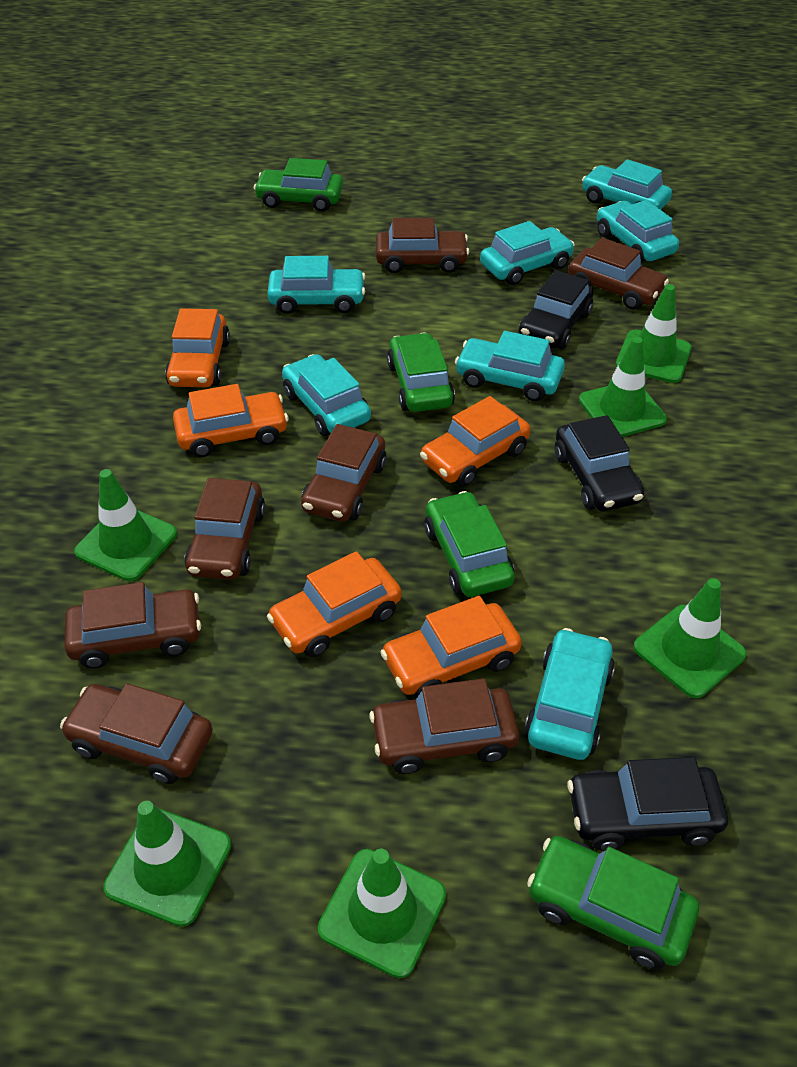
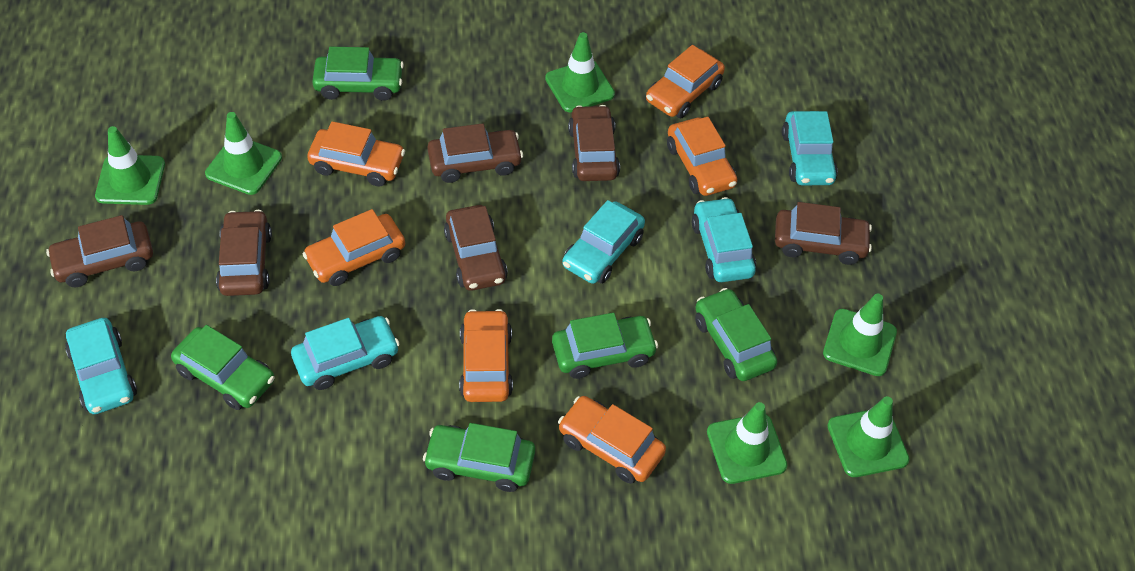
black car: 3 -> 0
brown car: 7 -> 6
green car: 4 -> 5
orange car: 5 -> 6
turquoise car: 7 -> 5

